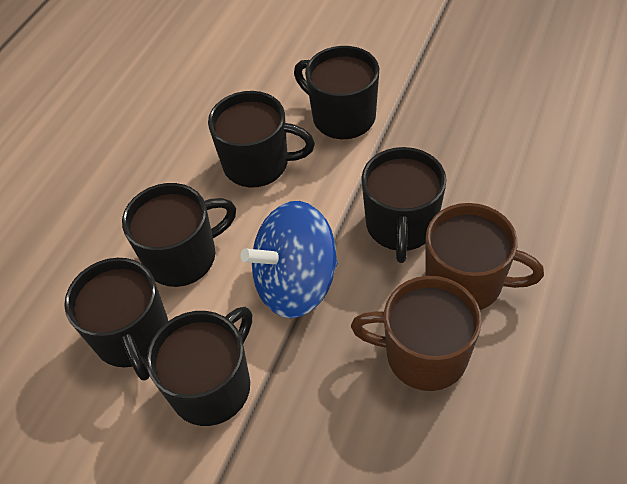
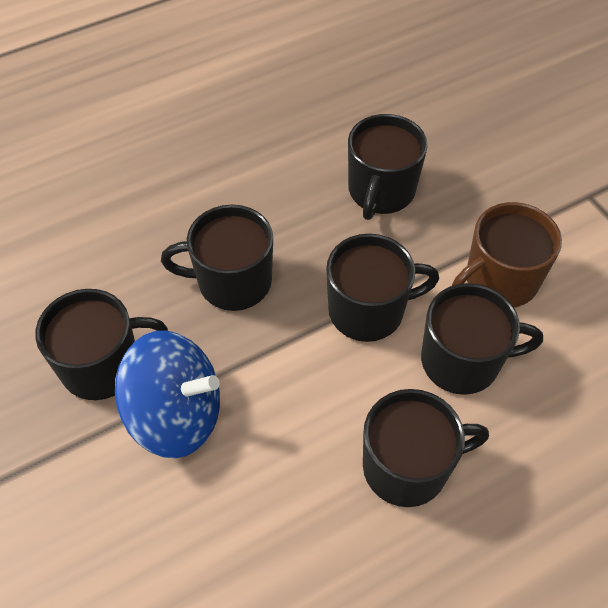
brown mug: 2 -> 1

